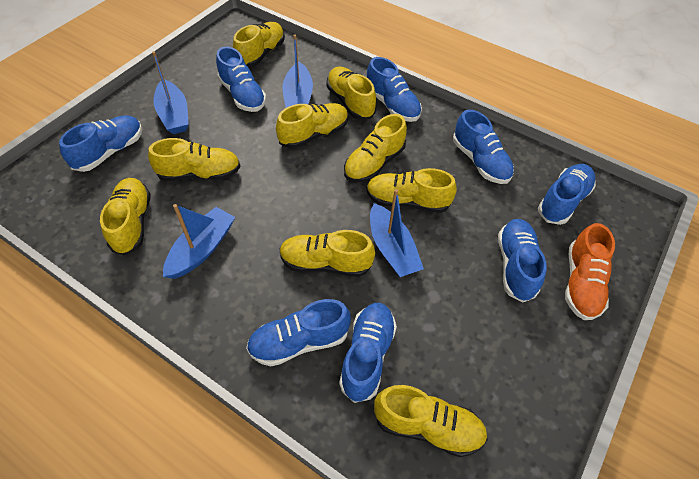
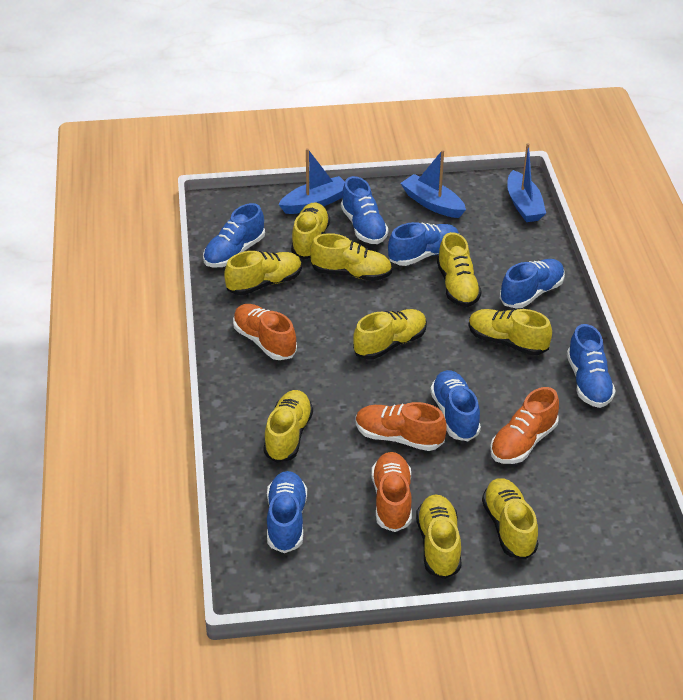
blue boat: 4 -> 3
blue shoe: 8 -> 7
orange shoe: 1 -> 4

